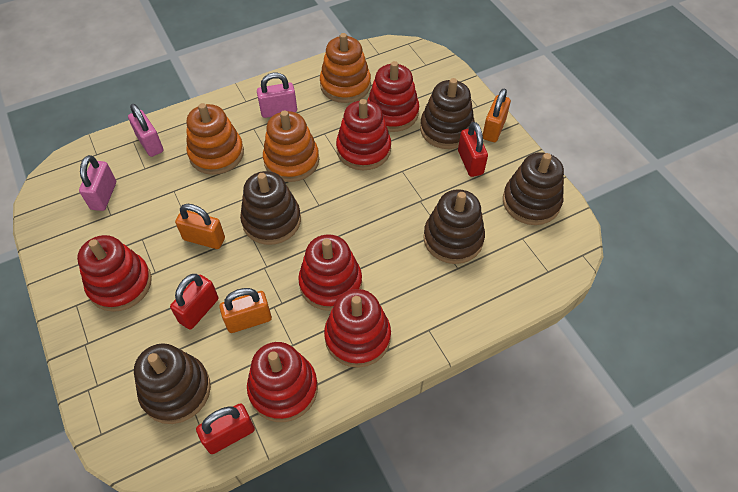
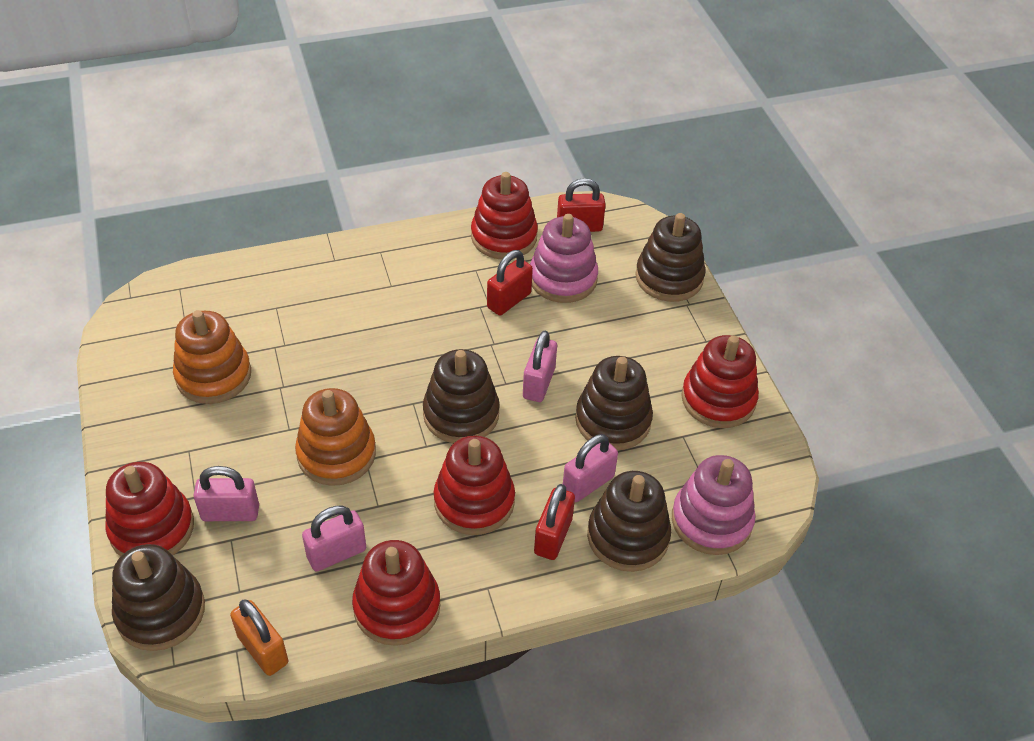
orange padlock: 3 -> 1
orange stacking toy: 3 -> 2
pink padlock: 3 -> 4
pink stacking toy: 0 -> 2
red stacking toy: 6 -> 5

